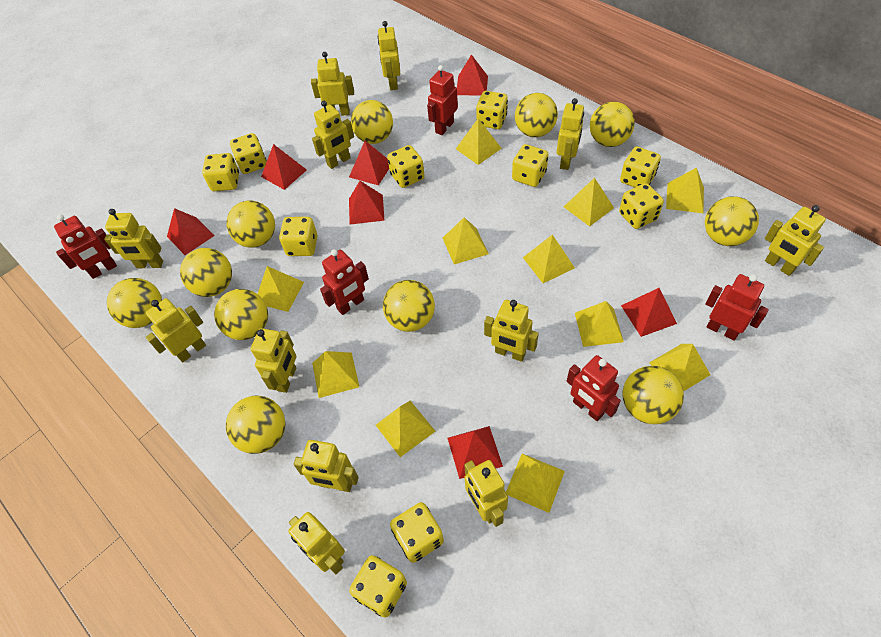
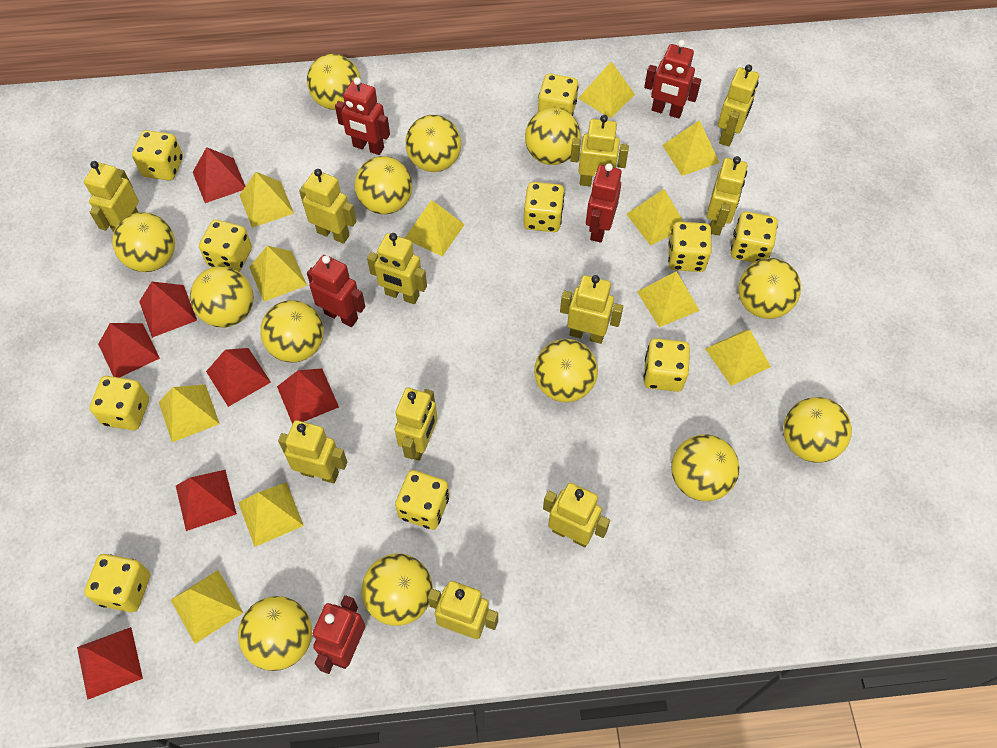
yellow ball: 11 -> 13
yellow robot: 12 -> 11

